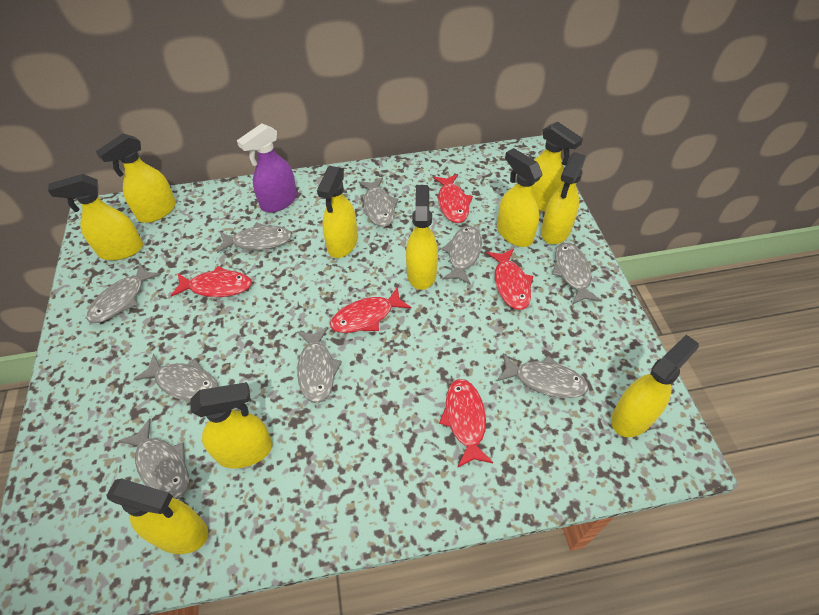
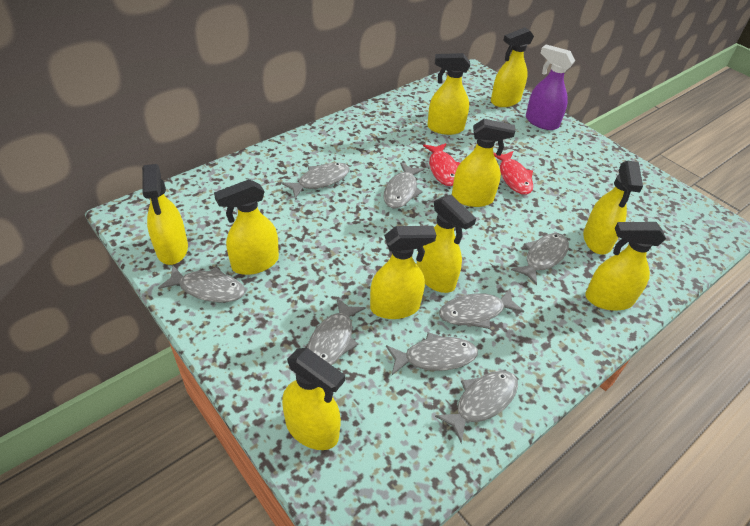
grey fish: 9 -> 8
red fish: 5 -> 2

